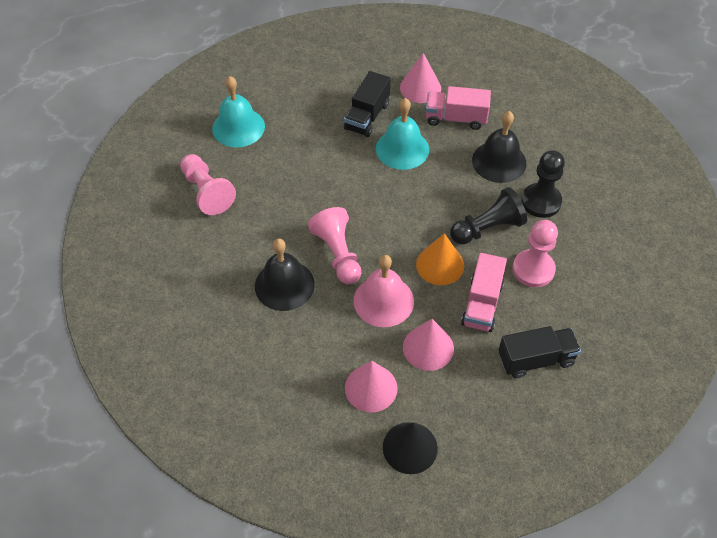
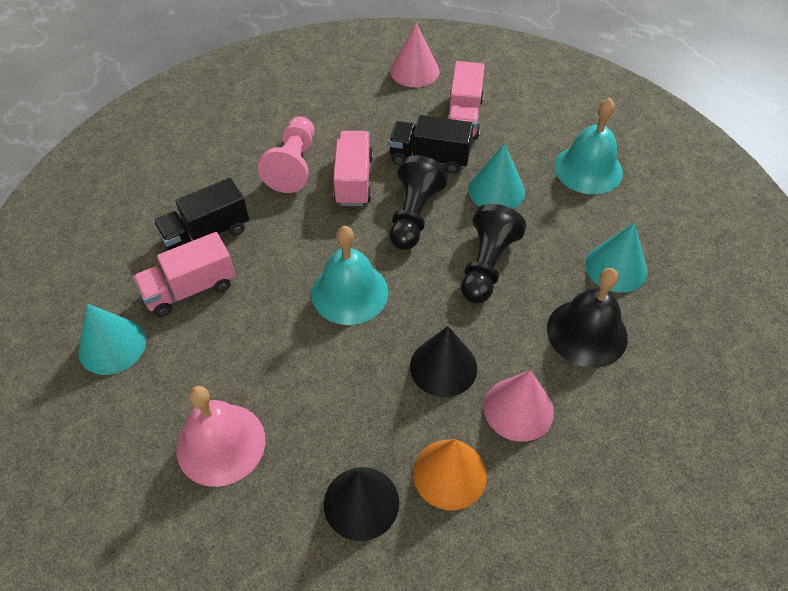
black bell: 2 -> 1
black cone: 1 -> 2
pink cone: 3 -> 2
pink pawn: 3 -> 1
pink truck: 2 -> 3
turquoise cone: 0 -> 3

